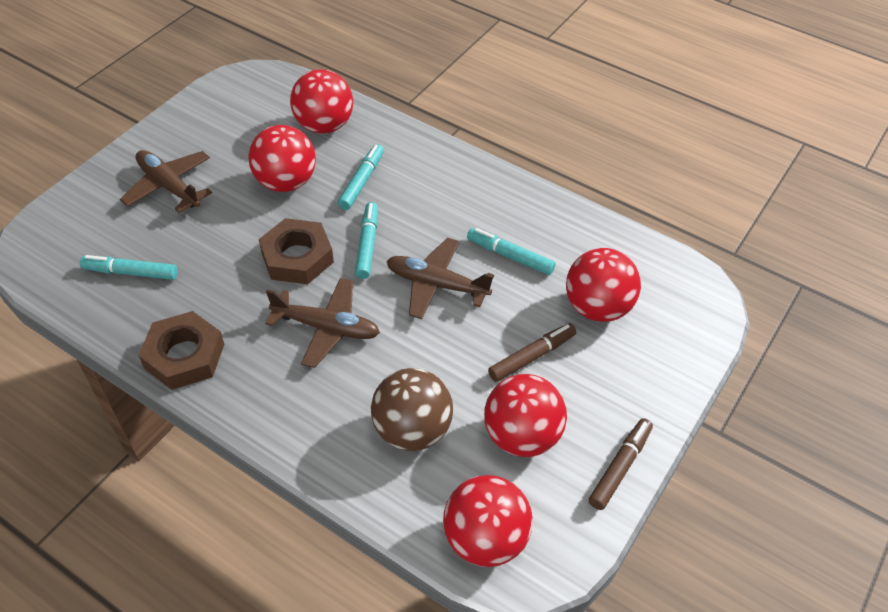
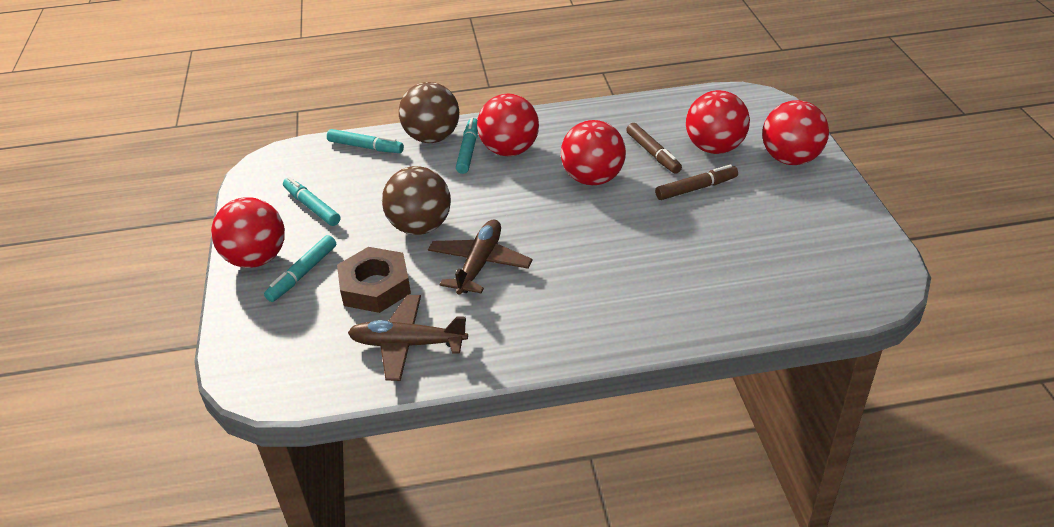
brown ball: 1 -> 2
brown nut: 2 -> 1
brown plane: 3 -> 2

